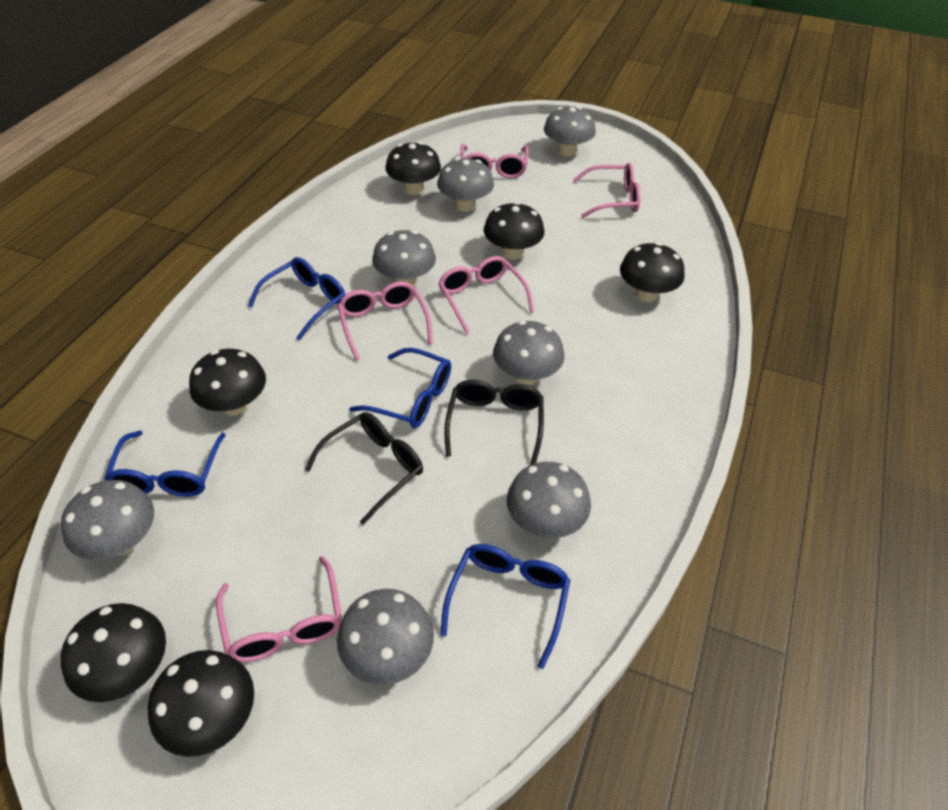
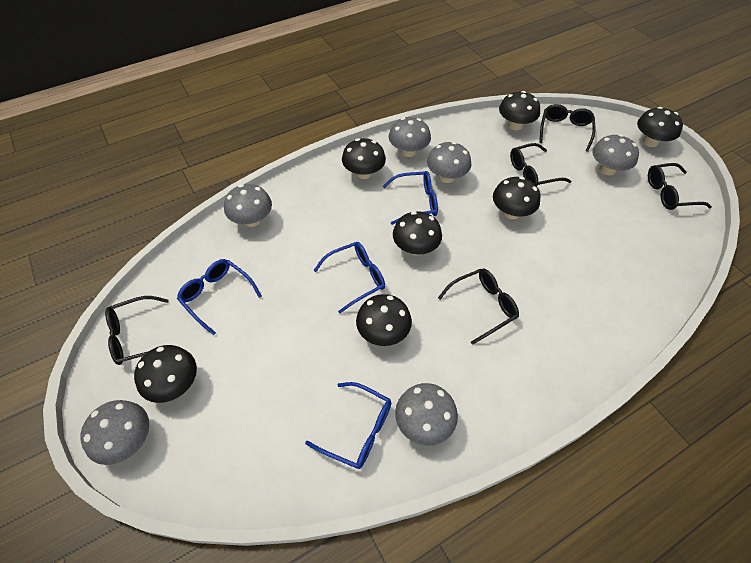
black glasses: 2 -> 5
black mushroom: 6 -> 7
grey mushroom: 7 -> 6
pink glasses: 5 -> 0

